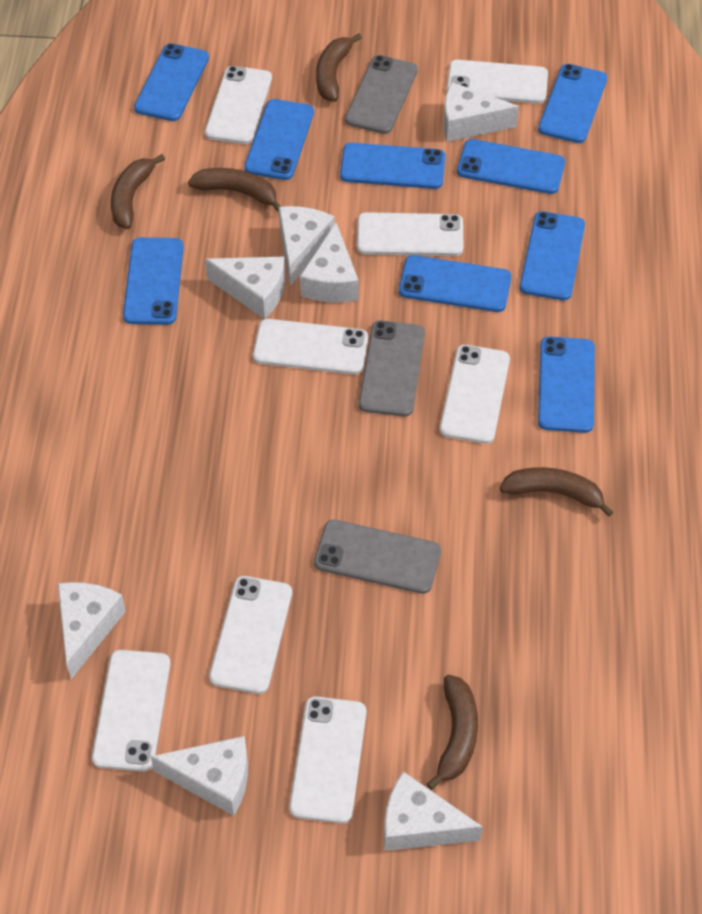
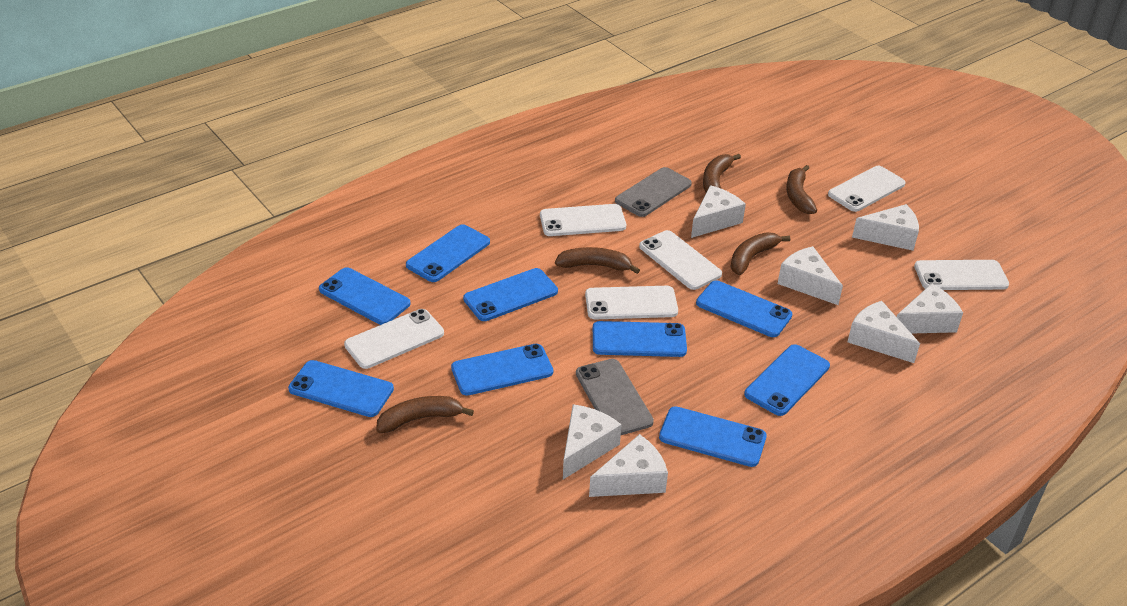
grey phone: 3 -> 2
white phone: 8 -> 6

